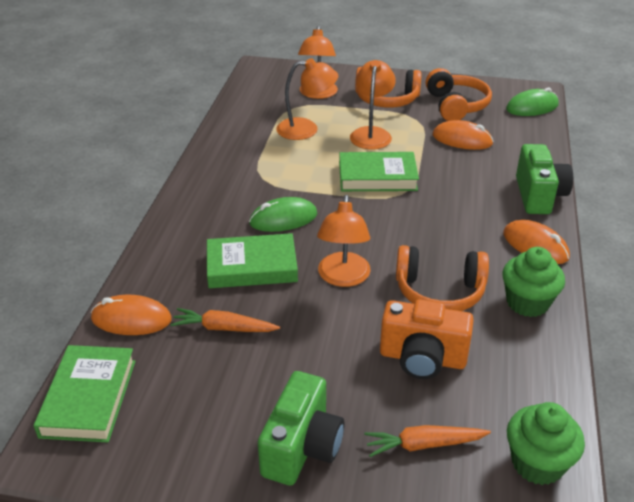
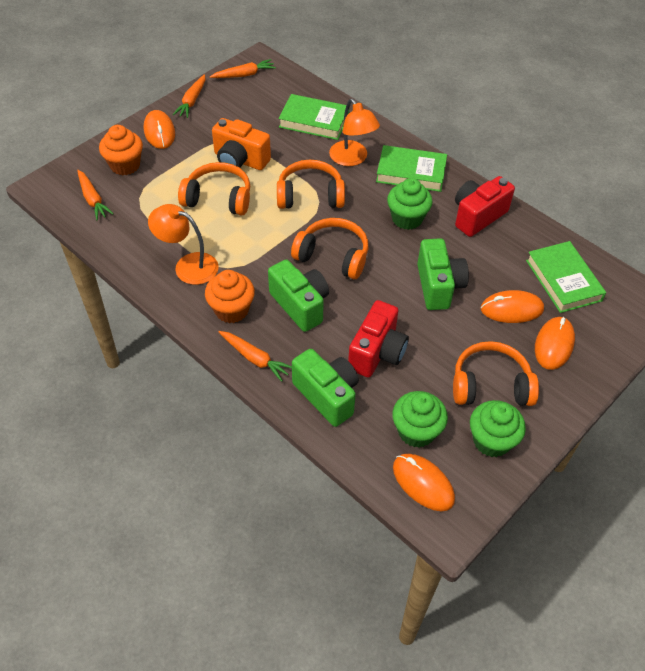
green camera: 2 -> 3
green cupcake: 2 -> 3
green mouse: 2 -> 0
orange carrot: 2 -> 4
orange cupcake: 0 -> 2
orange headphones: 3 -> 4
orange lamp: 4 -> 2
orange mouse: 3 -> 4
red camera: 0 -> 2

